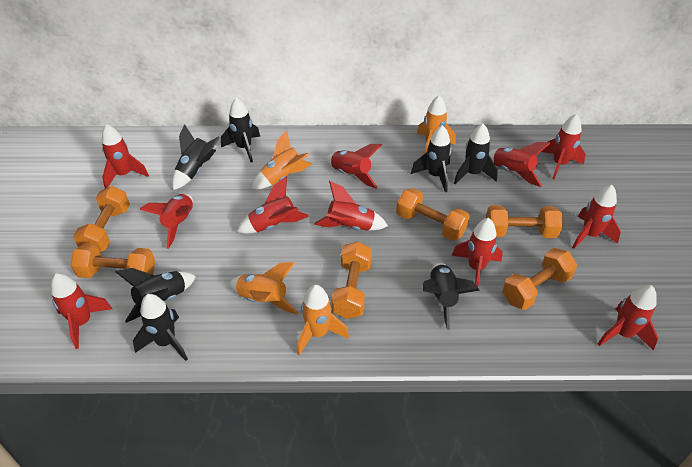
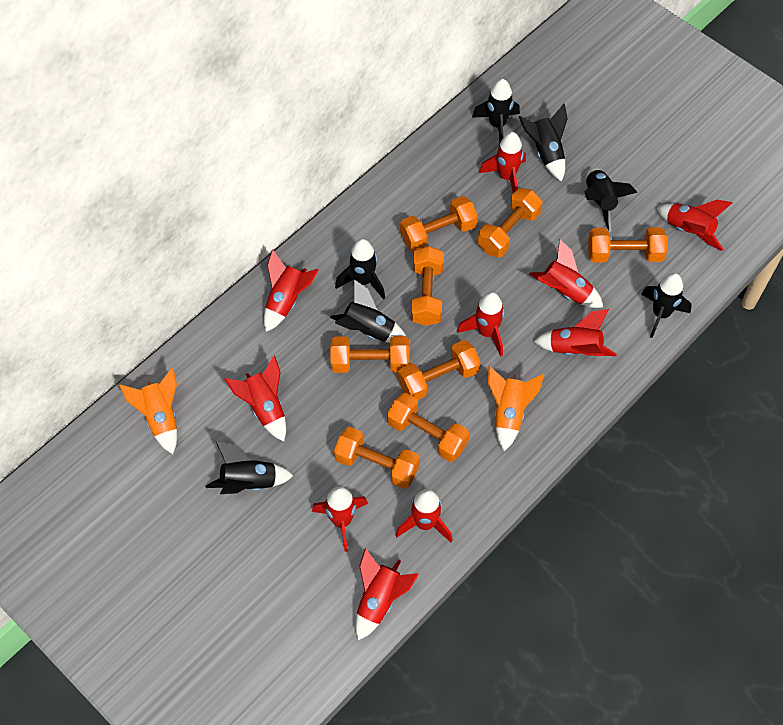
orange dumbbell: 6 -> 8
orange rocket: 4 -> 2
red rocket: 11 -> 10

